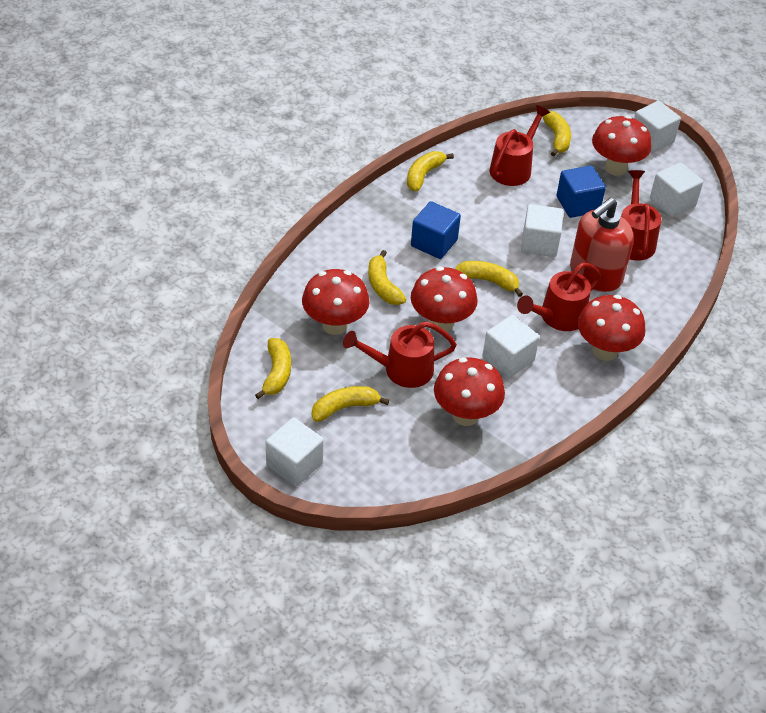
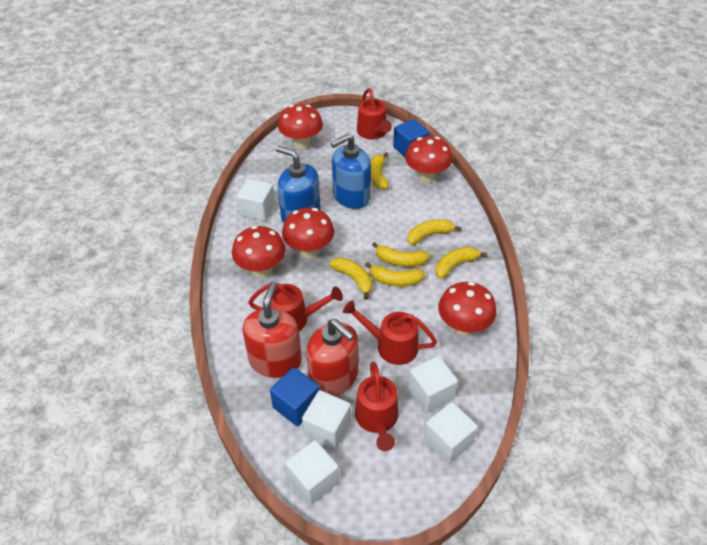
blue soap dispenser: 0 -> 2
red soap dispenser: 1 -> 2

